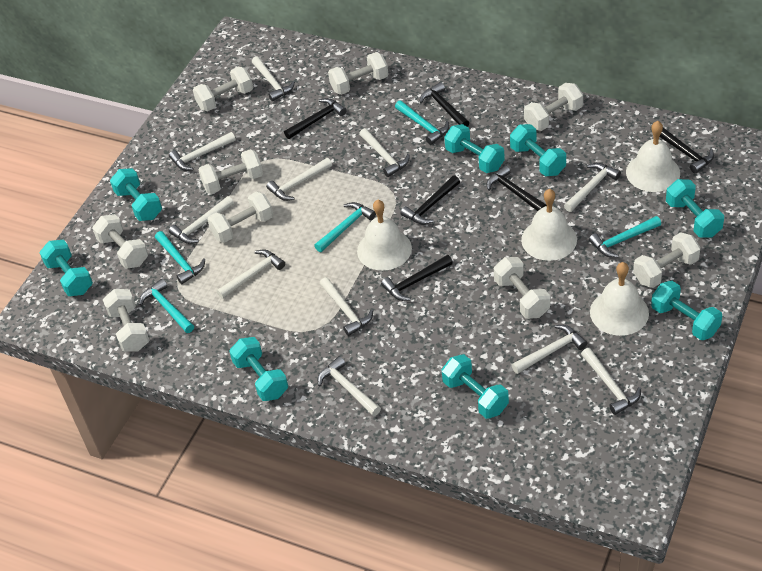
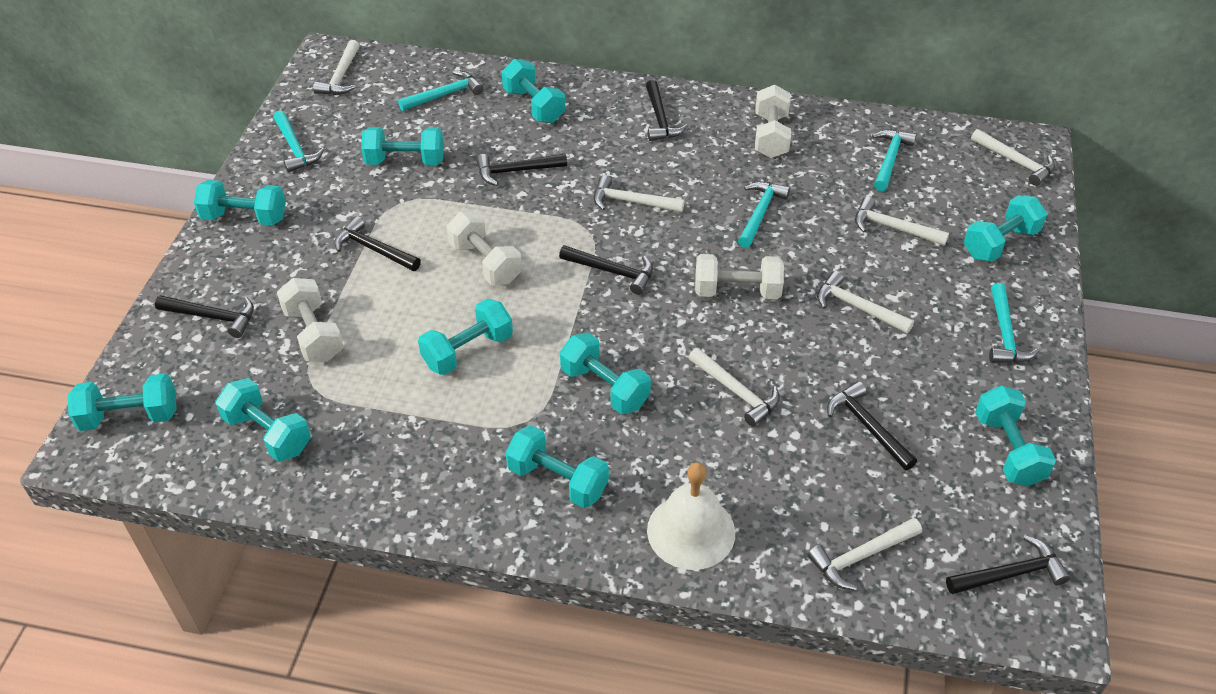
black hammer: 6 -> 7
turquoise dumbbell: 8 -> 10
white bell: 4 -> 1
white dumbbell: 9 -> 4
white hammer: 11 -> 7

